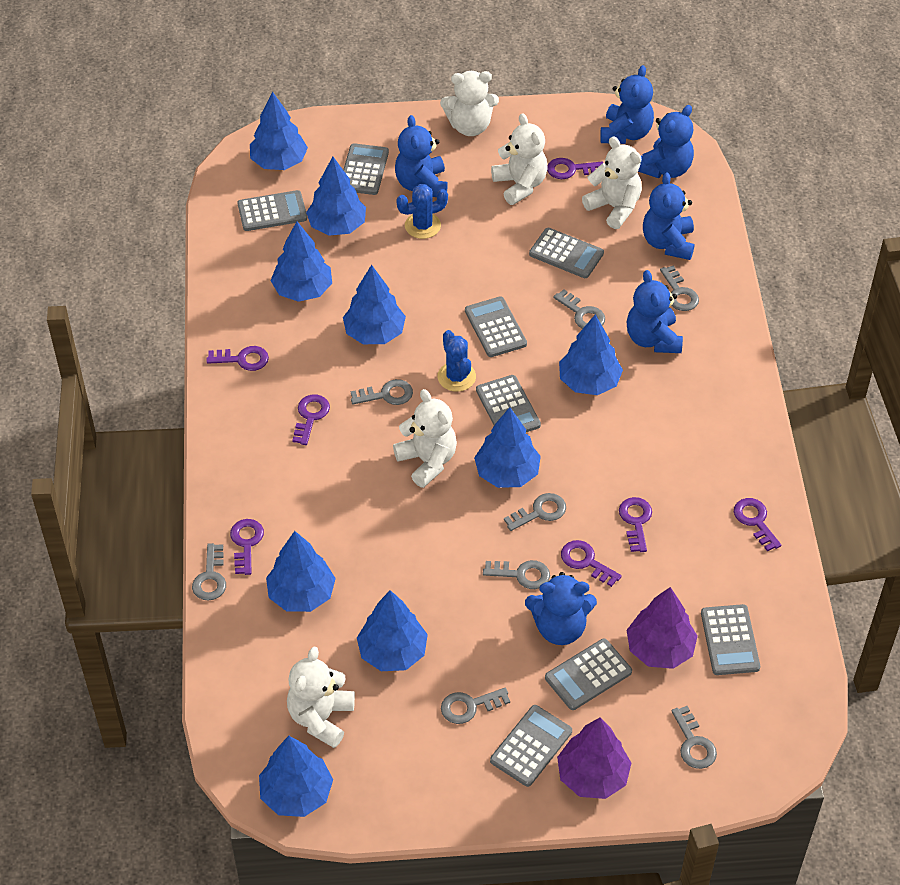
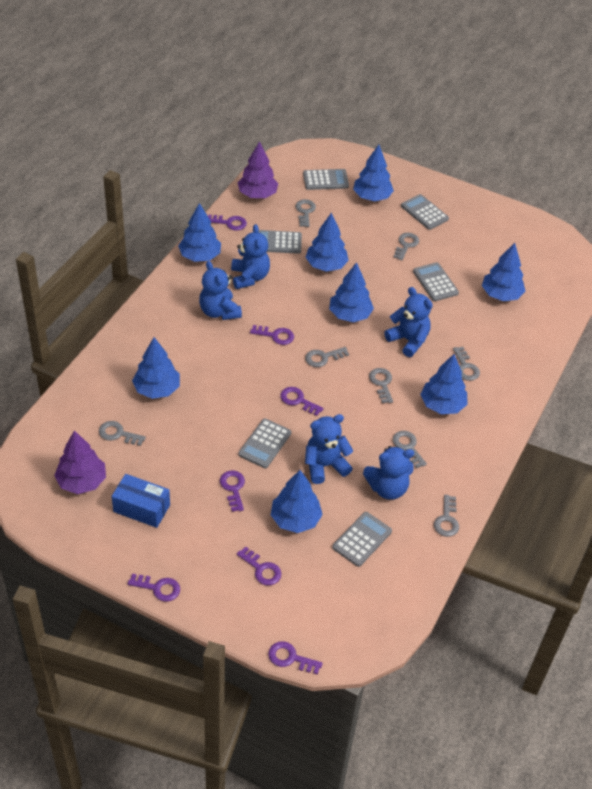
blue box: 0 -> 1
blue cactus: 2 -> 0
blue teddy bear: 6 -> 5
blue tree: 9 -> 8
grey calculator: 8 -> 6
white teddy bear: 5 -> 0

